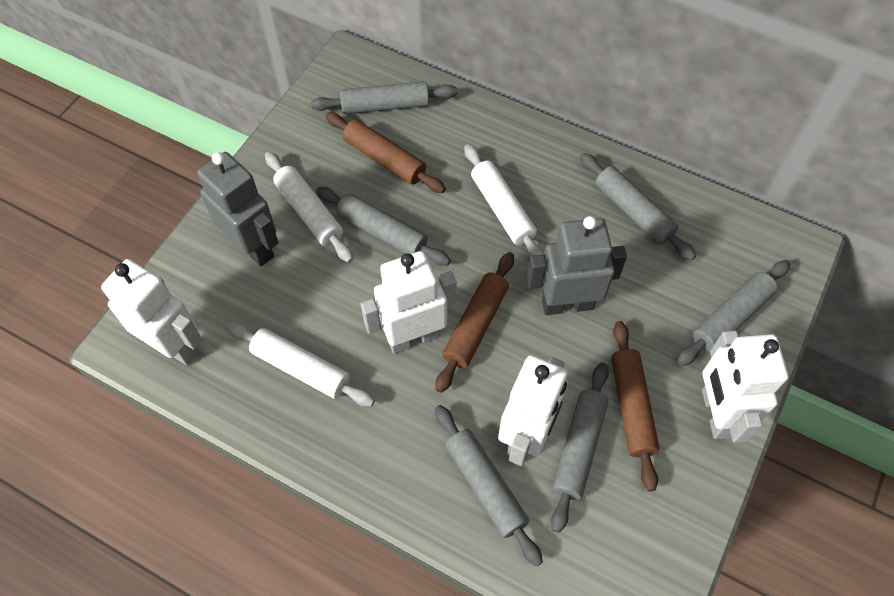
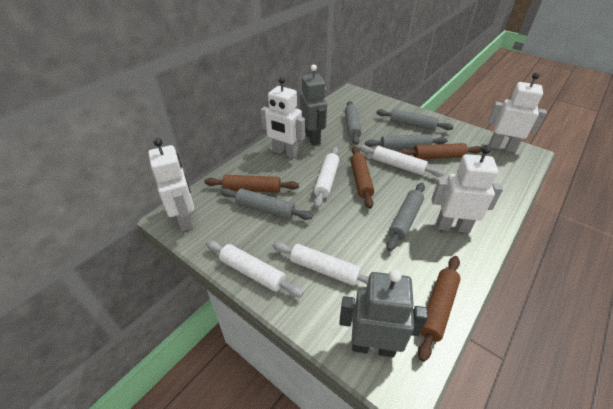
brown rolling pin: 3 -> 4
grey rolling pin: 6 -> 5
white rolling pin: 3 -> 4

